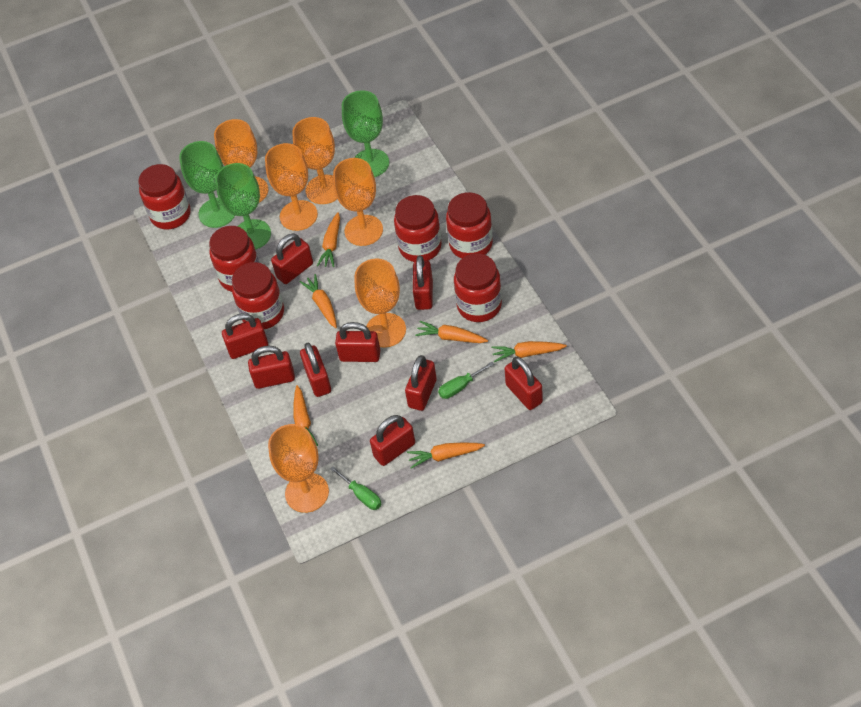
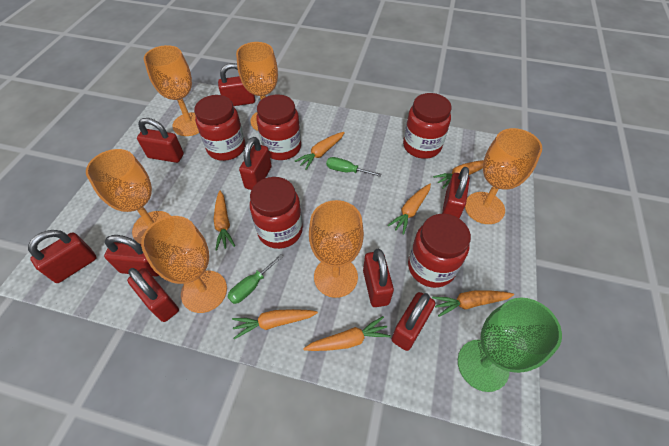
green goblet: 3 -> 1
orange carrot: 6 -> 7
red jar: 6 -> 5

